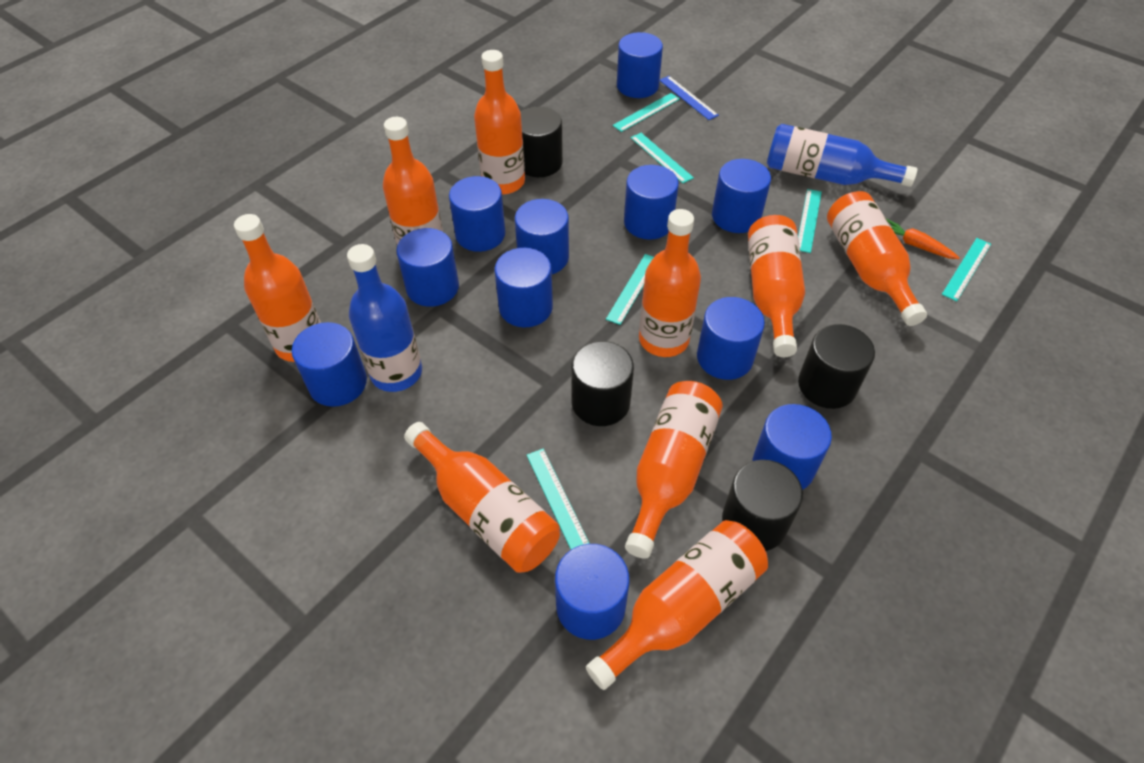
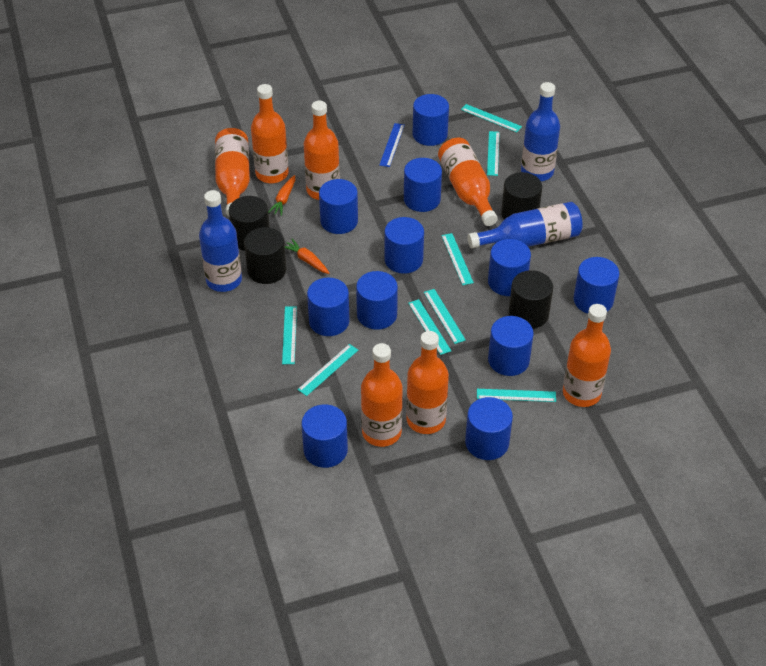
blue bottle: 2 -> 3
orange bottle: 9 -> 7
orange carrot: 1 -> 2
turquoise ruler: 6 -> 8

